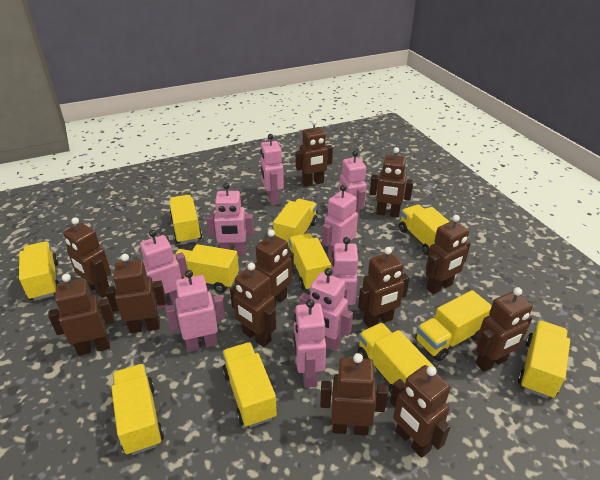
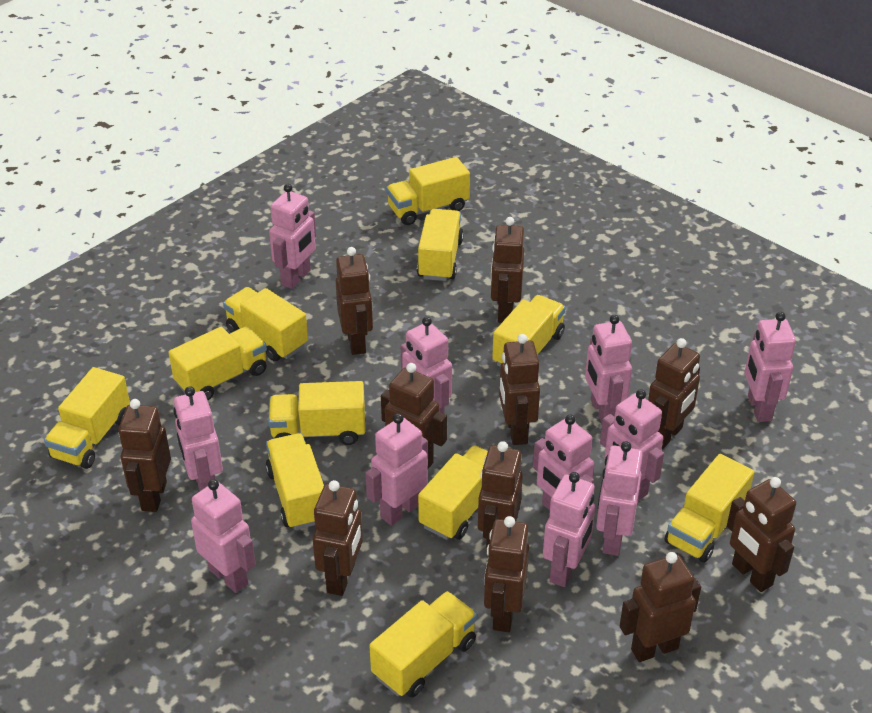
brown robot: 12 -> 11
pink robot: 9 -> 11

